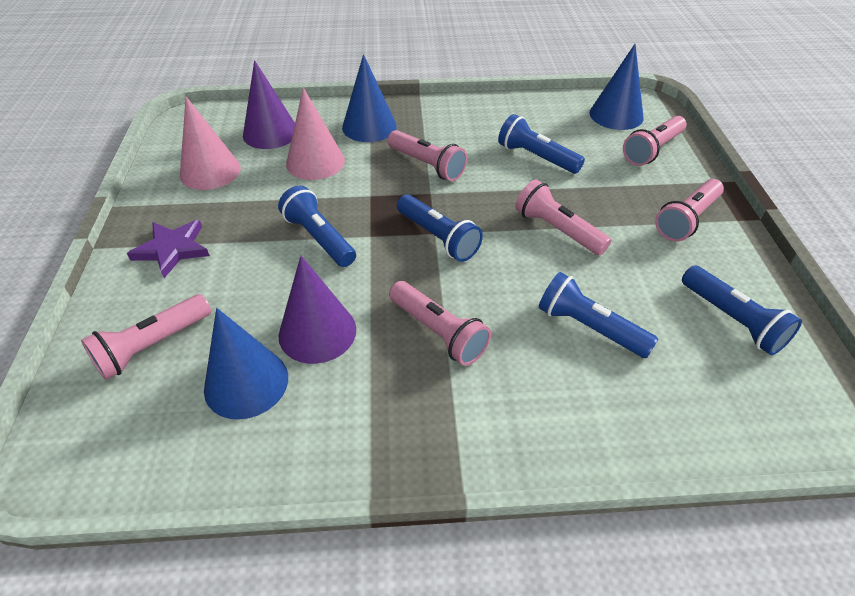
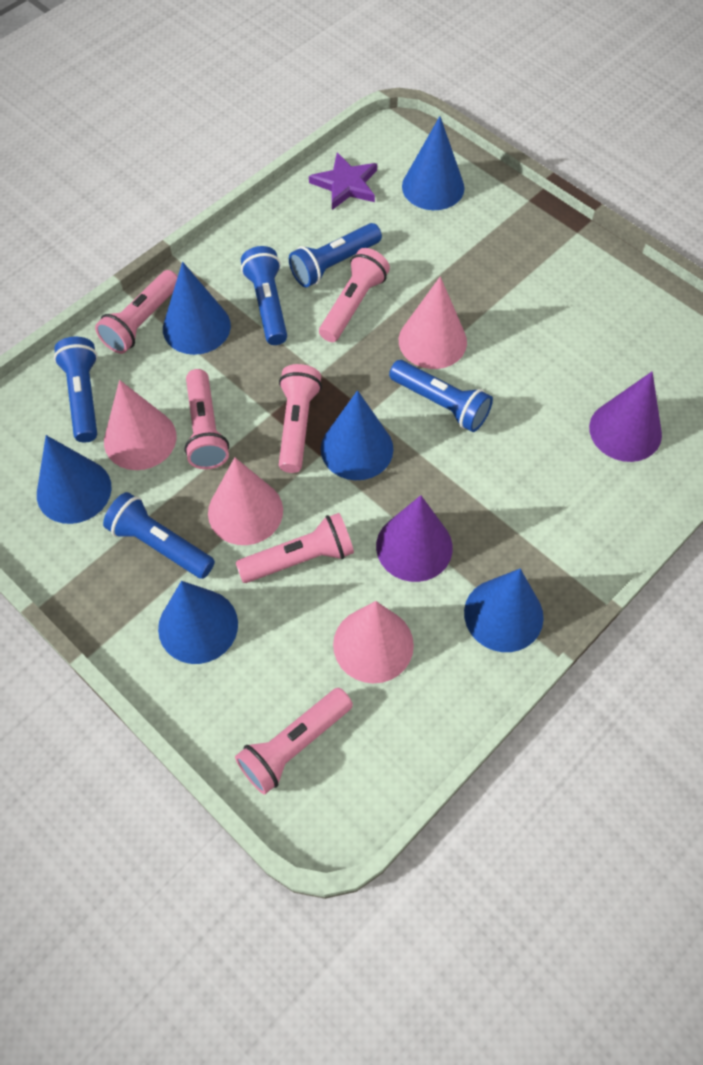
blue cone: 3 -> 6
pink cone: 2 -> 4

